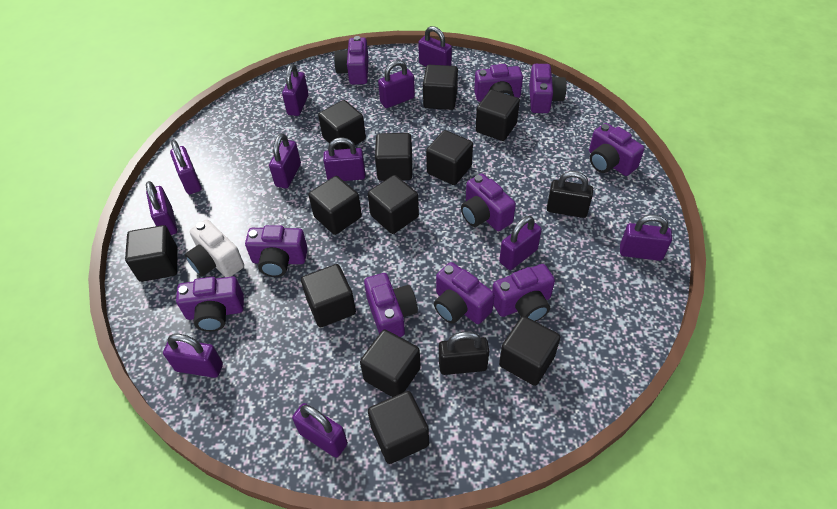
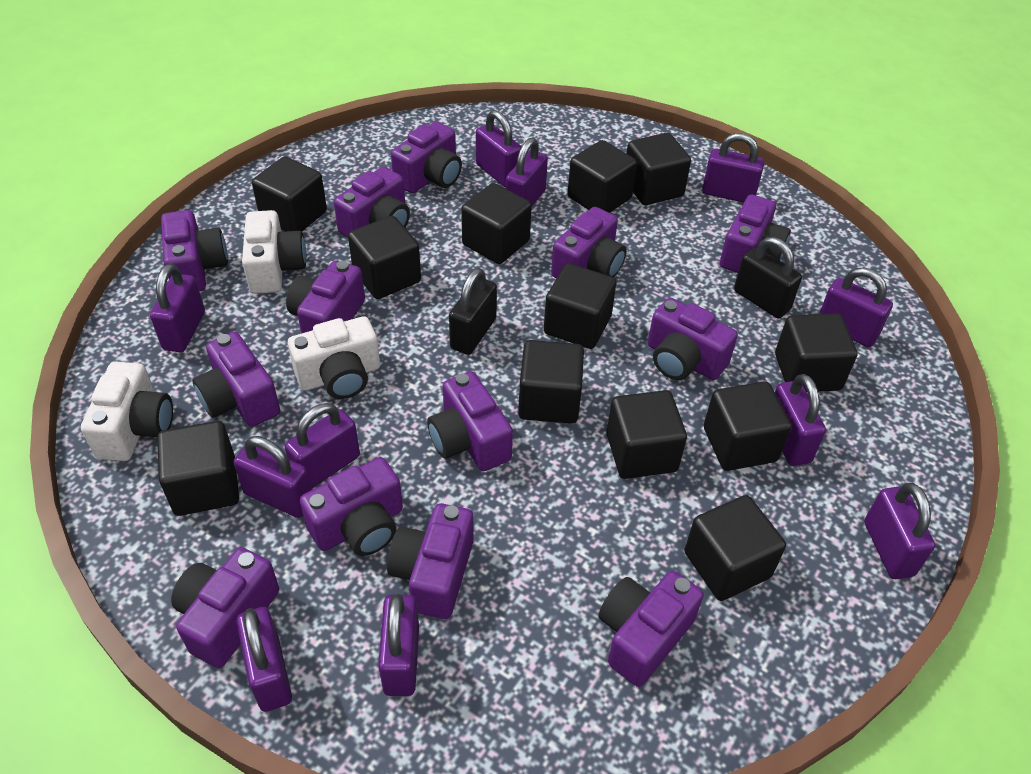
purple camera: 10 -> 13
white camera: 1 -> 3

